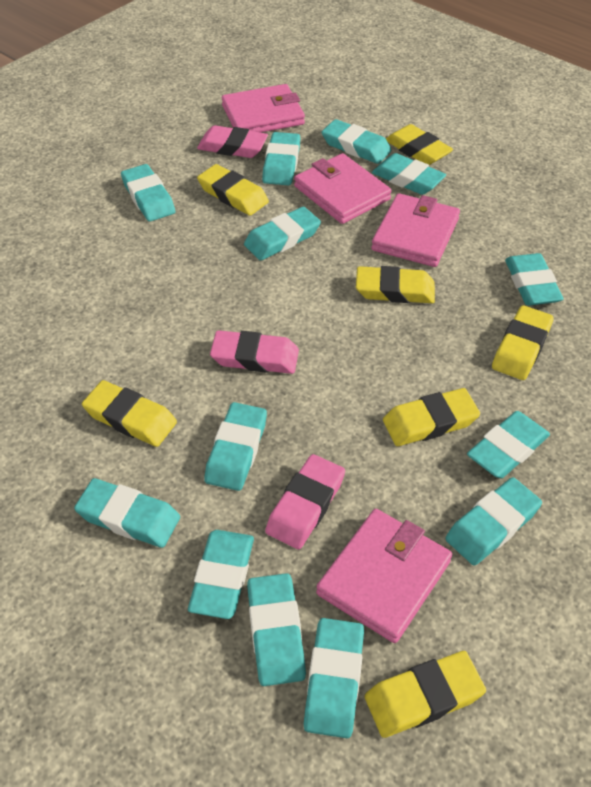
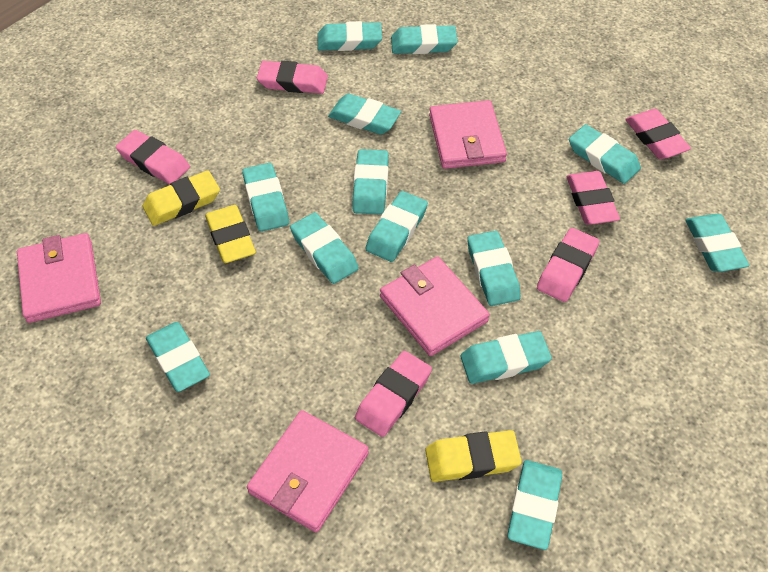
pink eraser: 3 -> 6
yellow eraser: 7 -> 3

